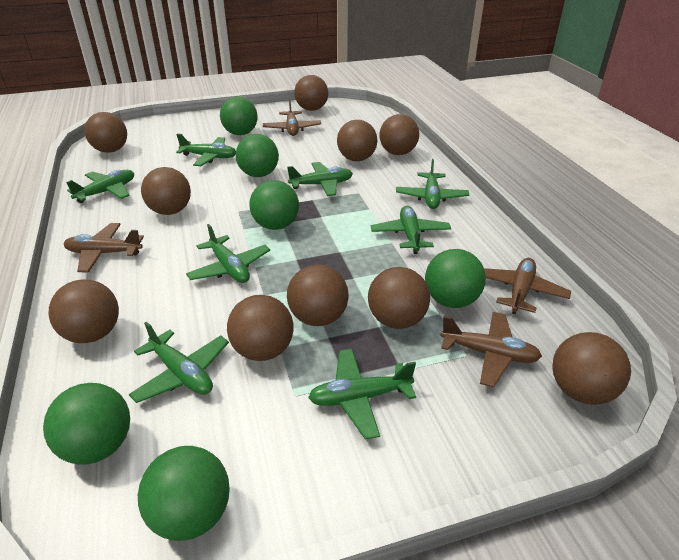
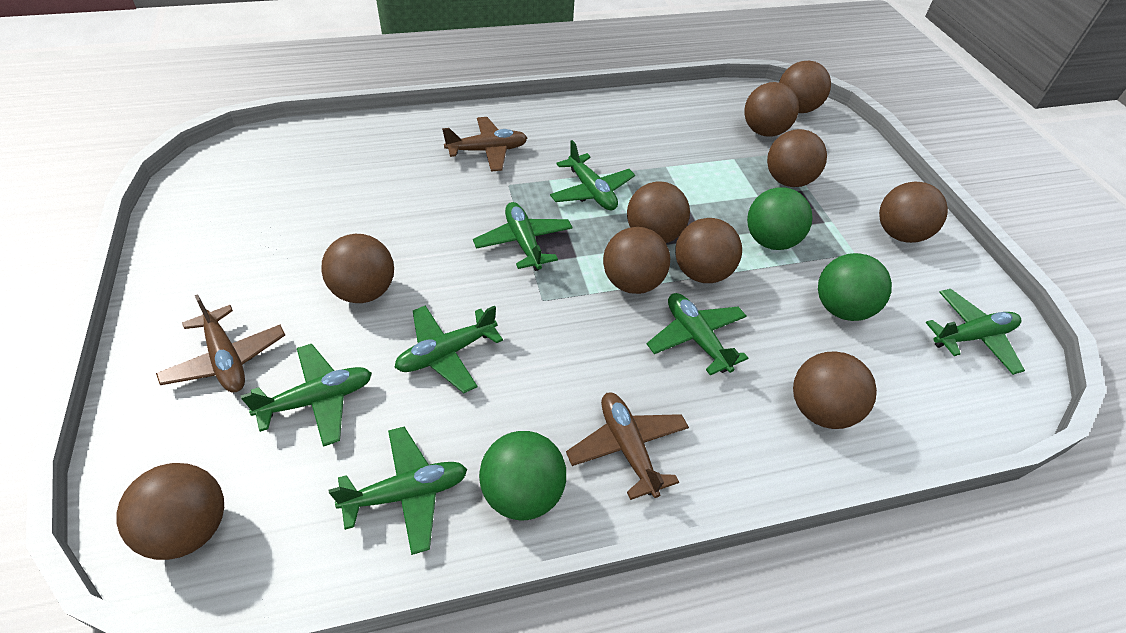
brown plane: 4 -> 3
green ball: 6 -> 3
green plane: 8 -> 7

